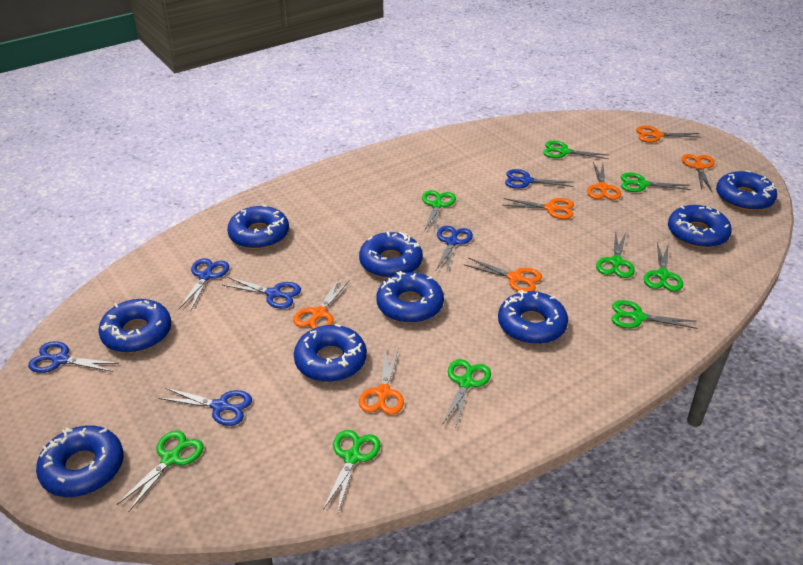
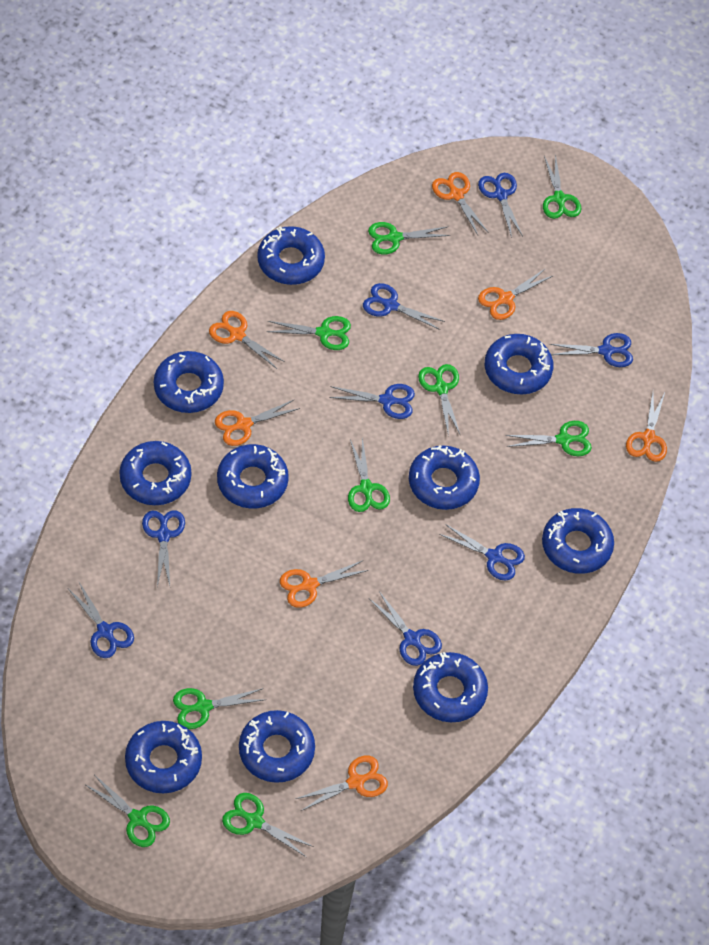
blue donut: 9 -> 10
blue scissors: 6 -> 8

